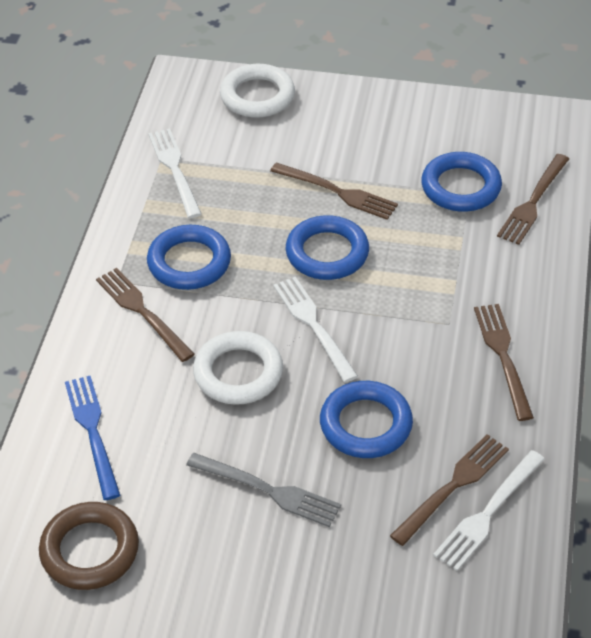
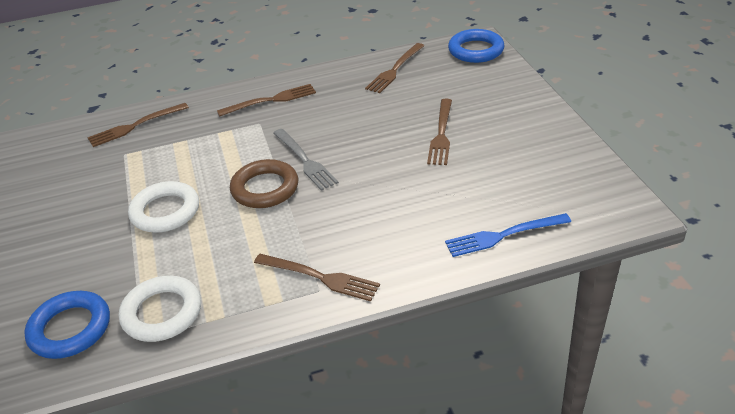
blue ring: 4 -> 2
white fork: 3 -> 0

